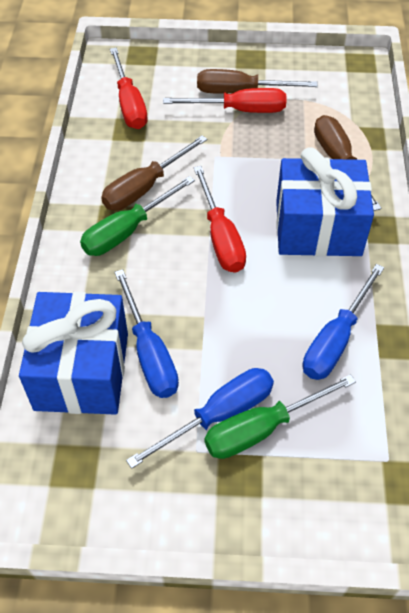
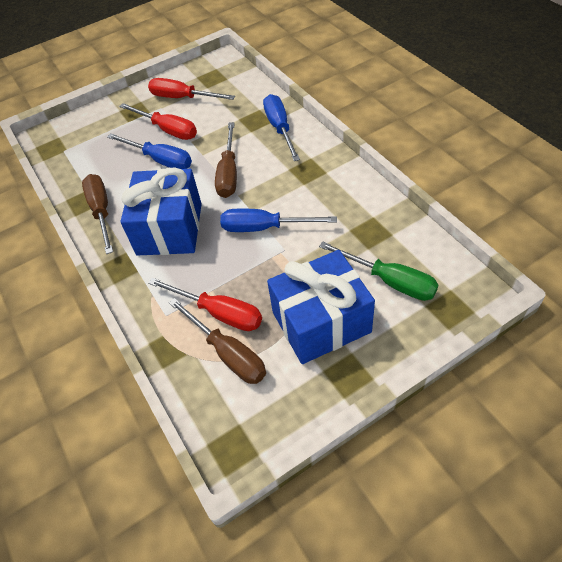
green screwdriver: 2 -> 1

